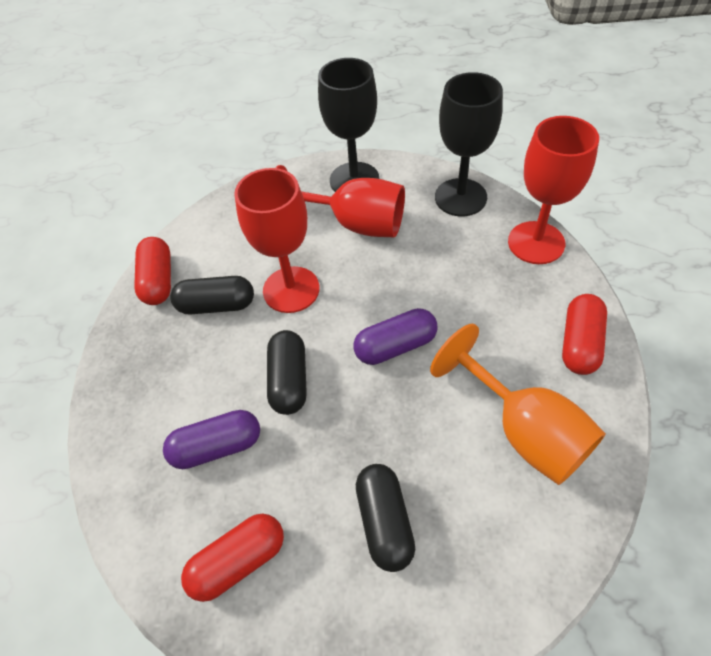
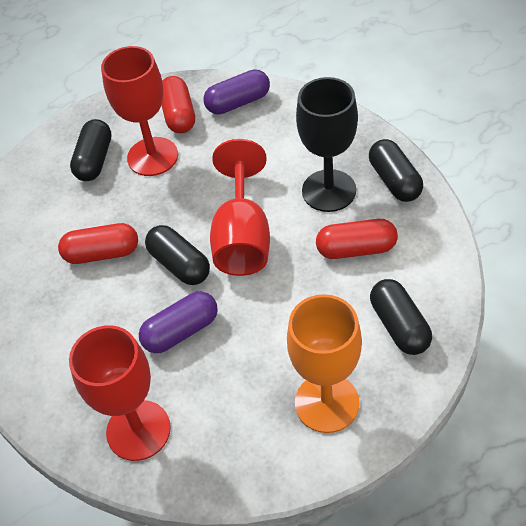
black capsule: 3 -> 4
black goblet: 2 -> 1

